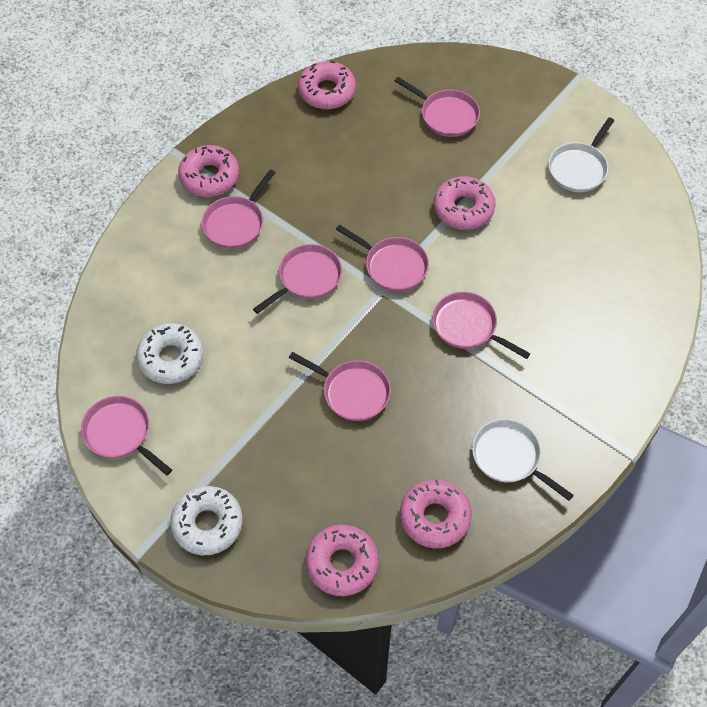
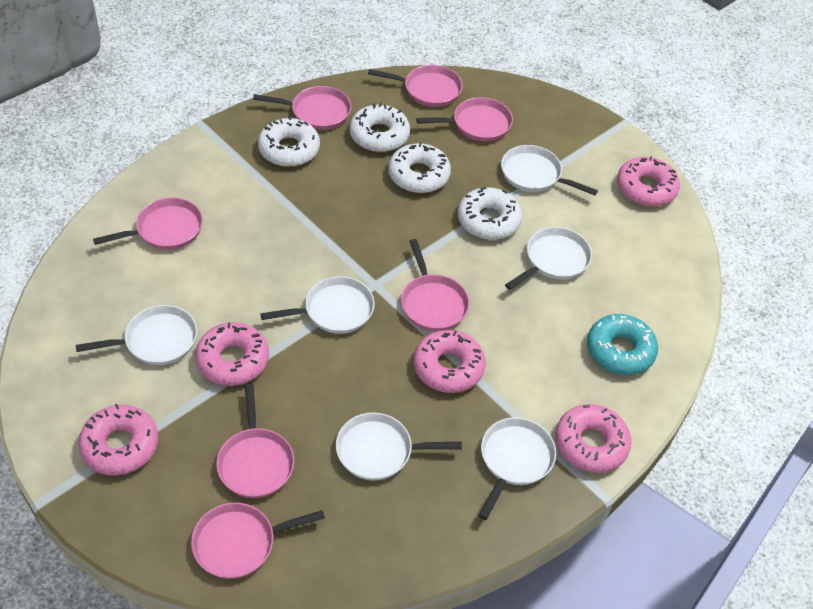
turquoise donut: 0 -> 1
white donut: 2 -> 4
white pan: 2 -> 6

